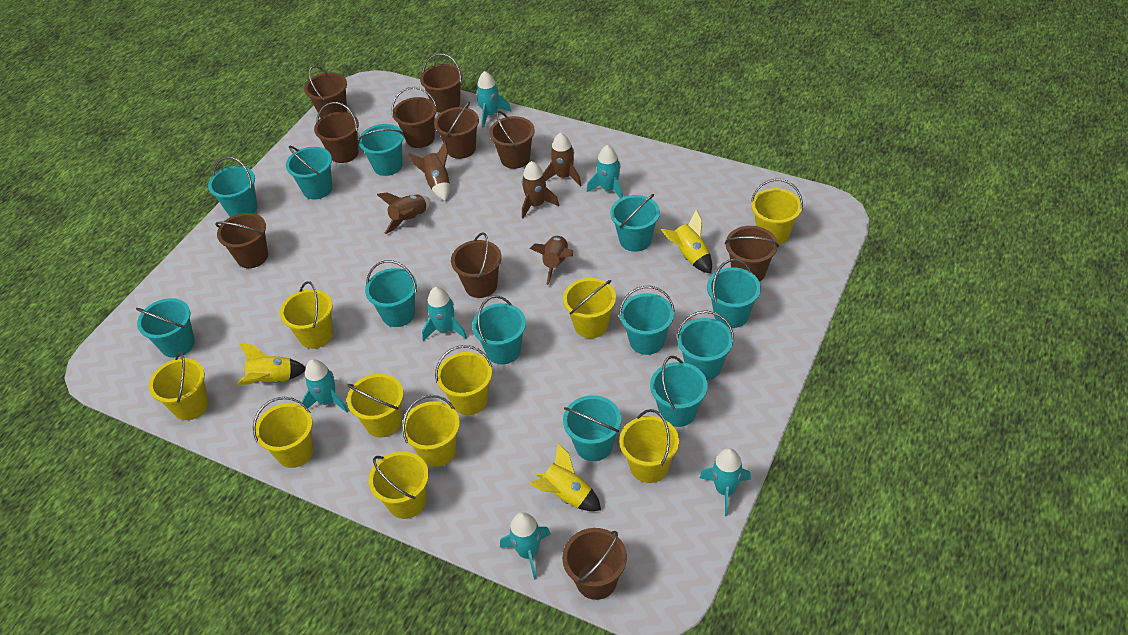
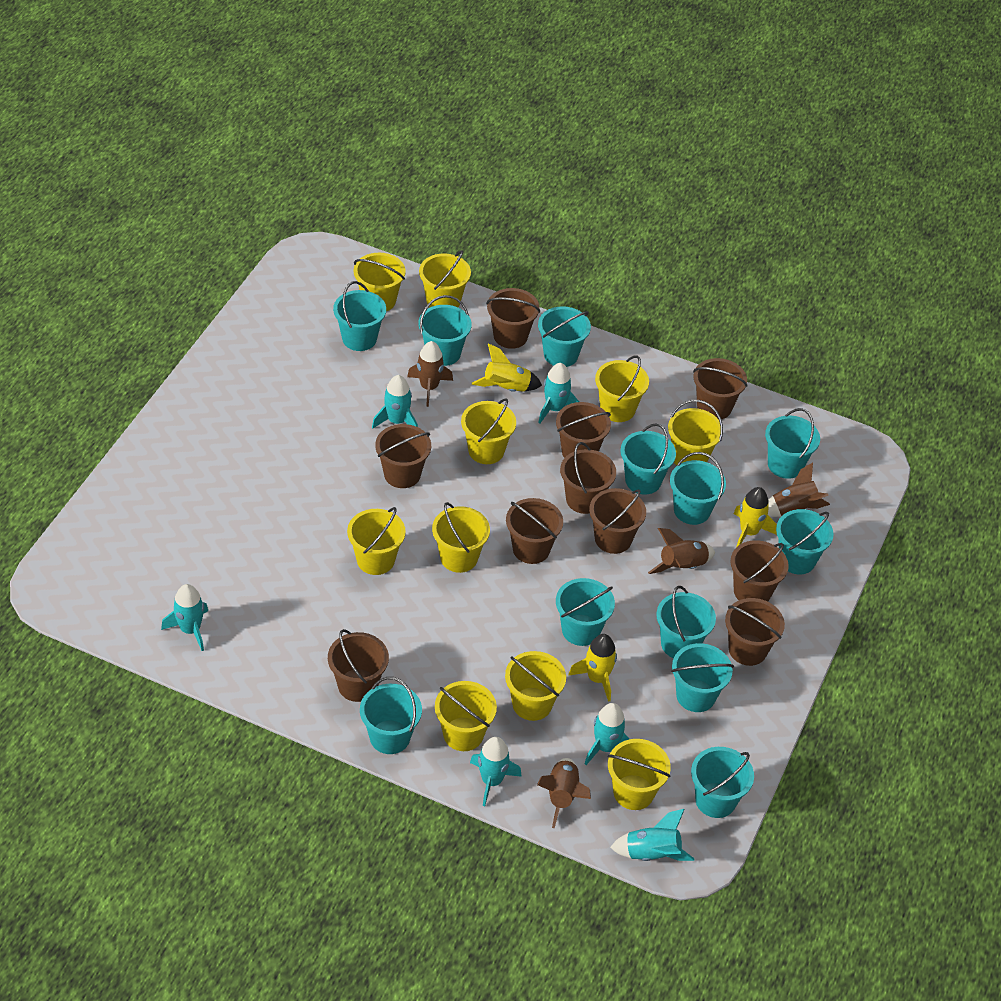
brown rocket: 5 -> 4

